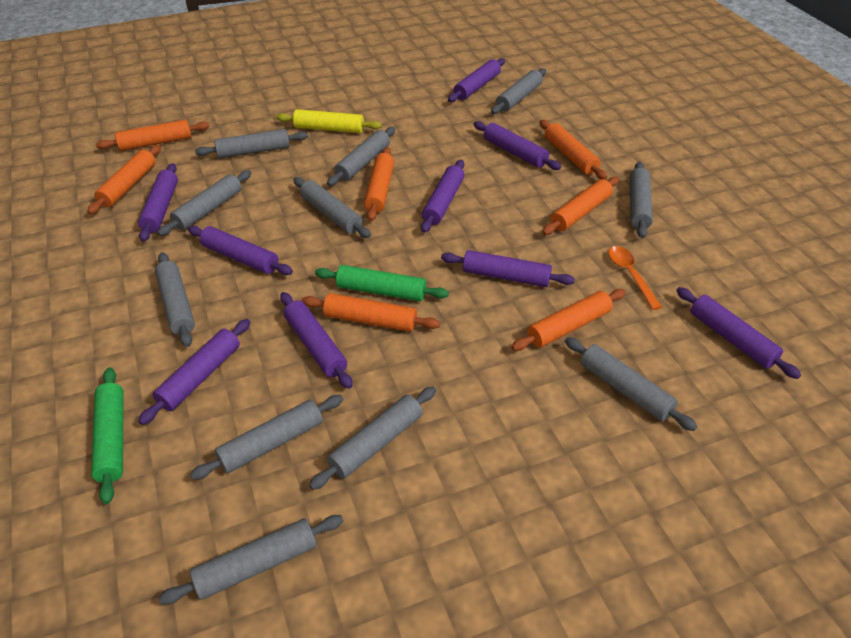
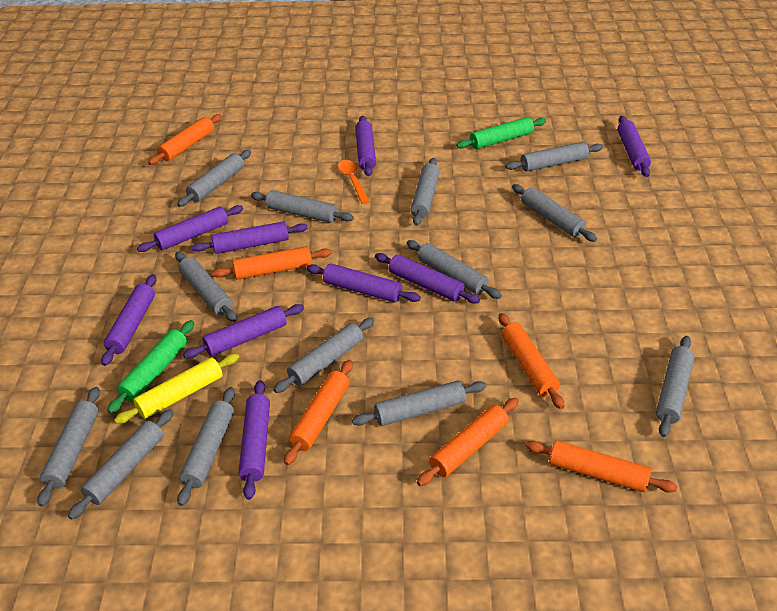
grey rolling pin: 11 -> 13
orange rolling pin: 7 -> 6

